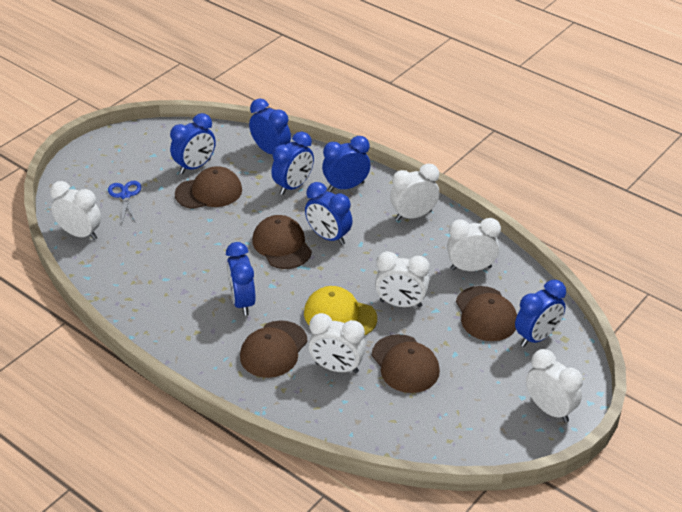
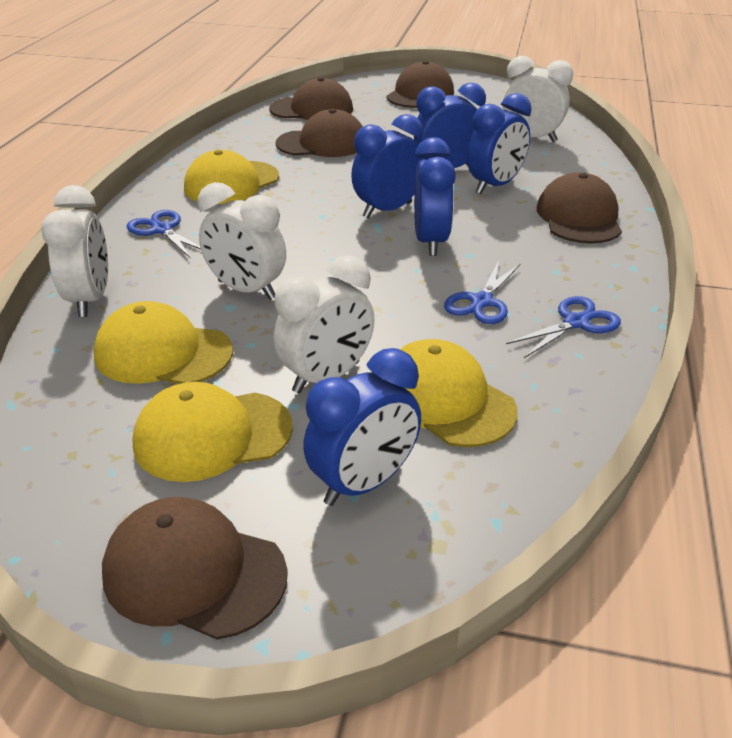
blue clock: 7 -> 5
blue scissors: 1 -> 3
white clock: 6 -> 4
yellow cap: 1 -> 4

